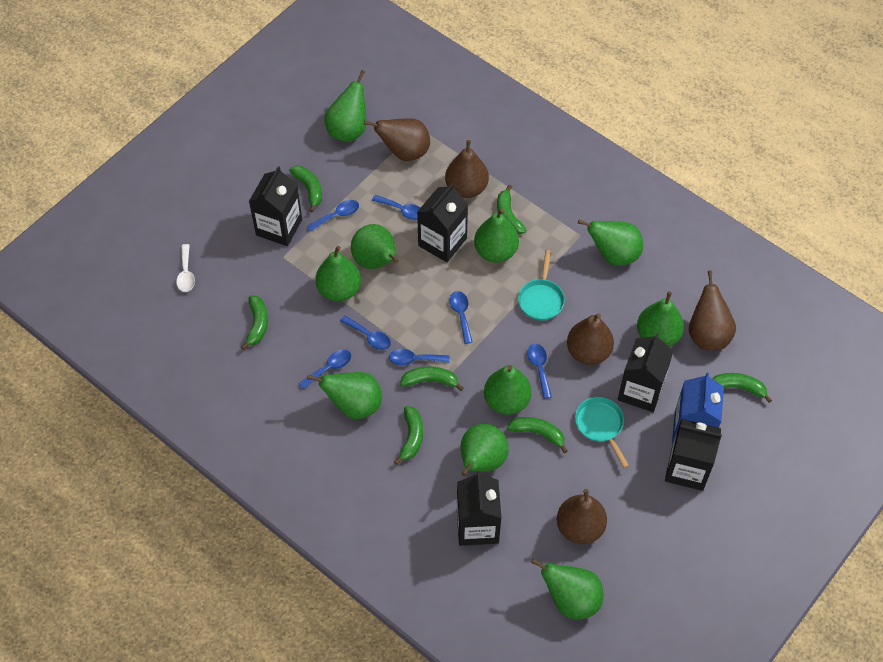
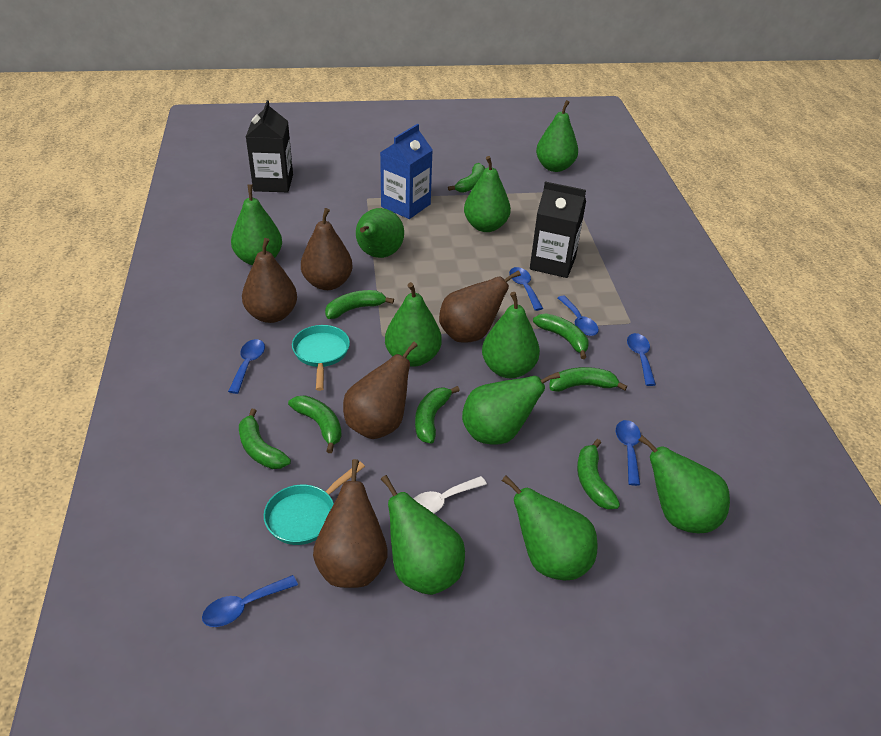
black carton: 5 -> 2
blue spoon: 7 -> 6
green banana: 7 -> 8

